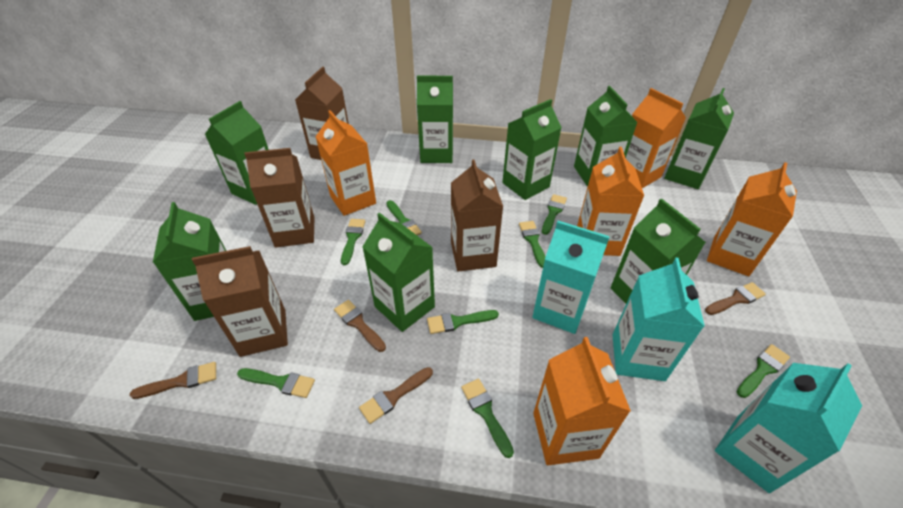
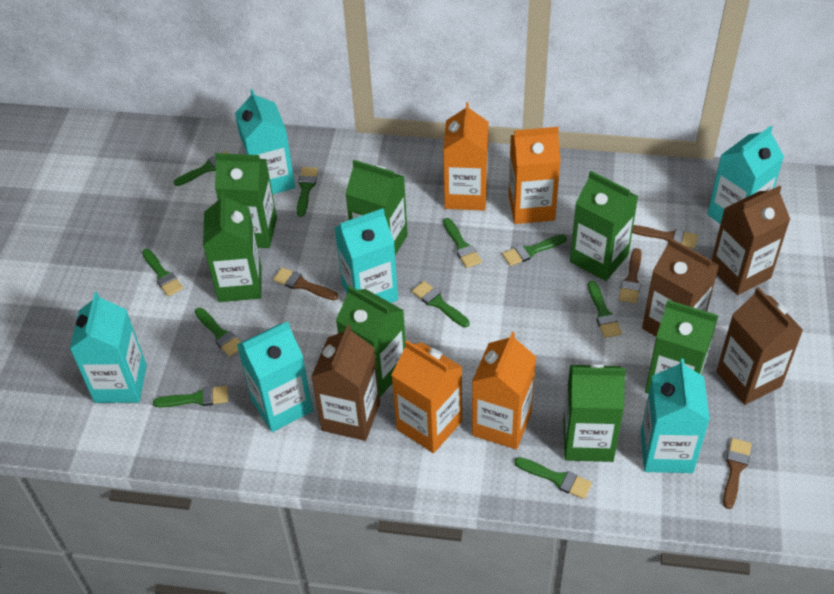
green brush: 8 -> 10
green carton: 8 -> 7
orange carton: 5 -> 4
turquoise carton: 3 -> 6

